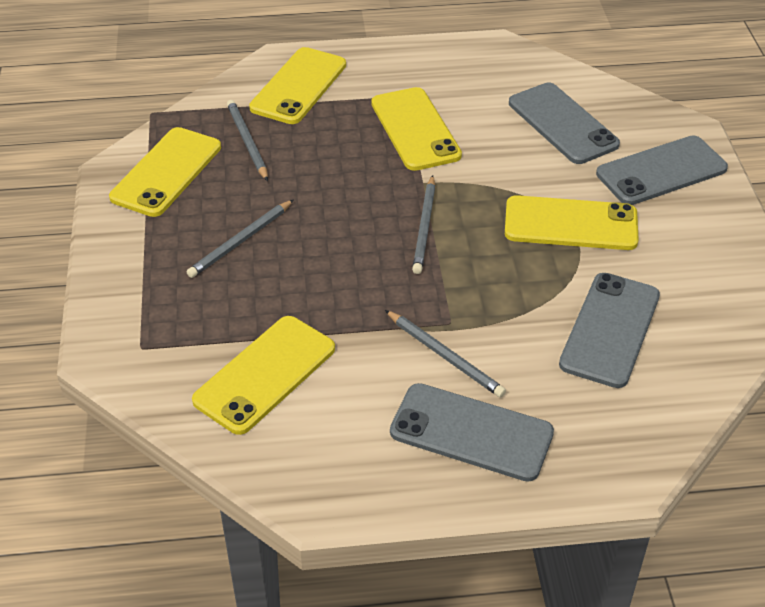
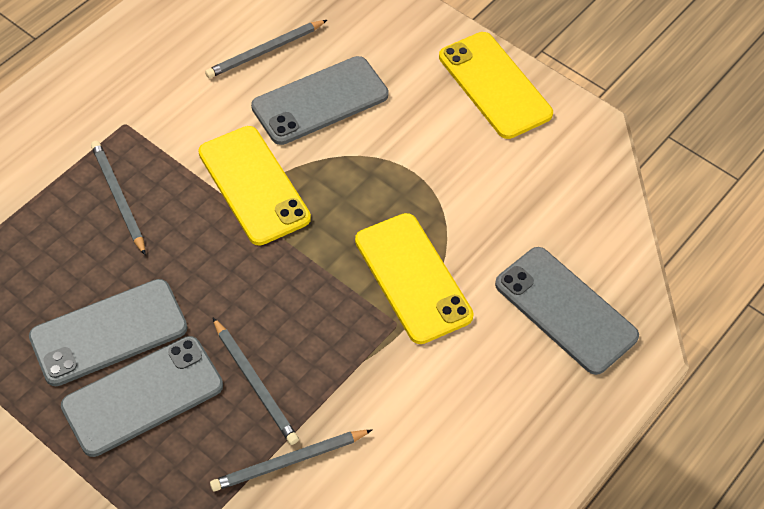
yellow phone: 5 -> 3

